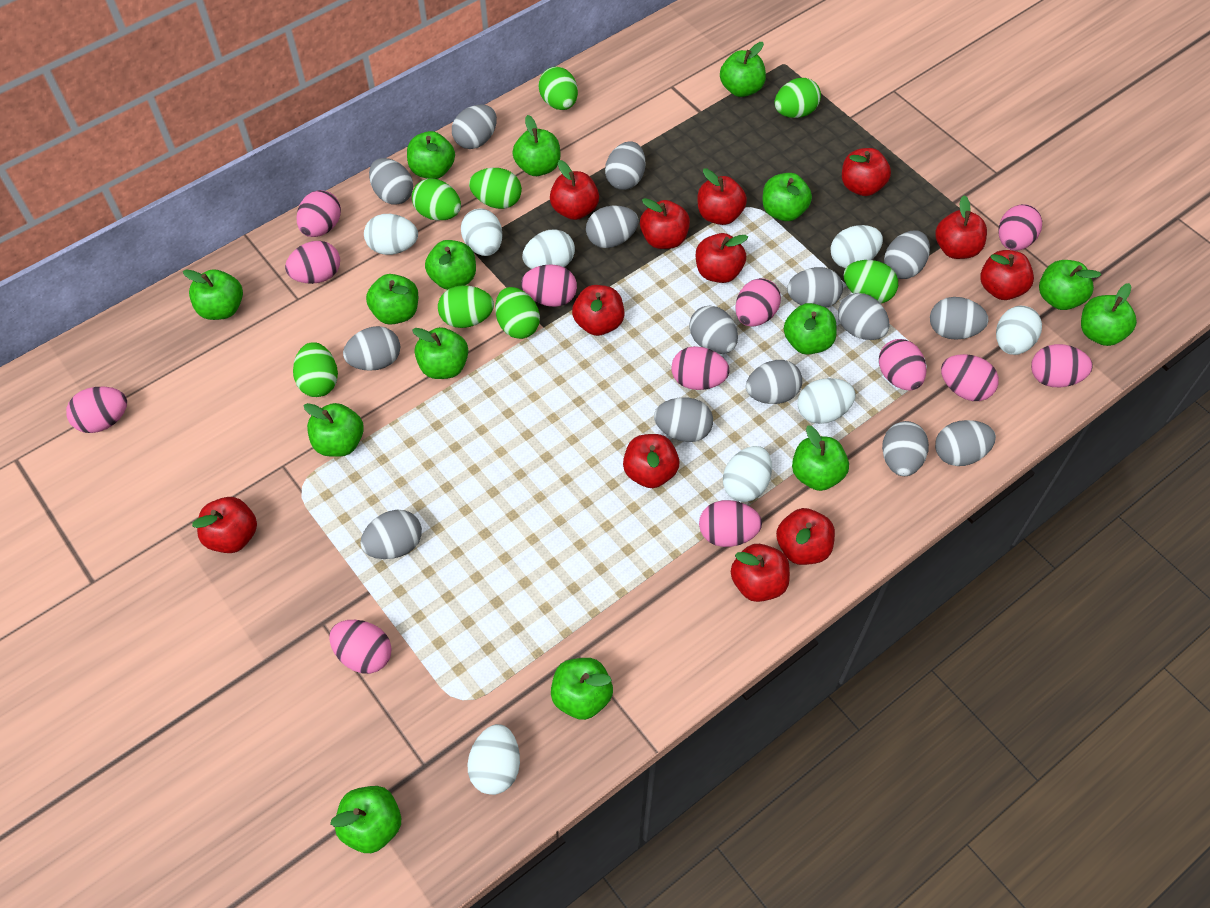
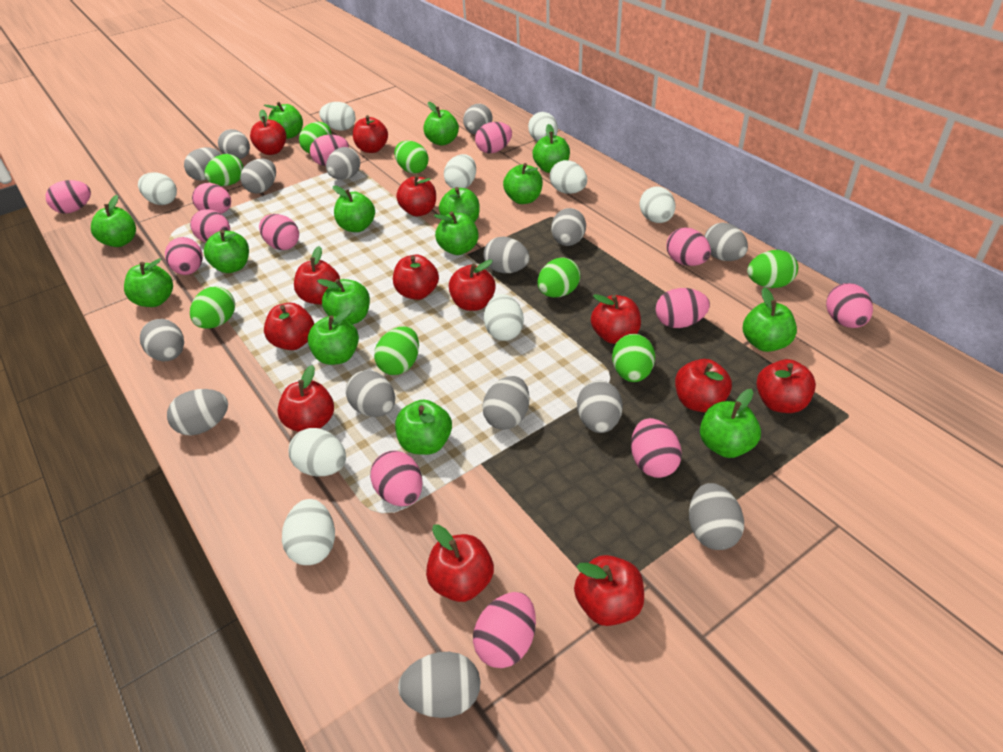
pink egg: 12 -> 13
red apple: 12 -> 13
white egg: 8 -> 9

